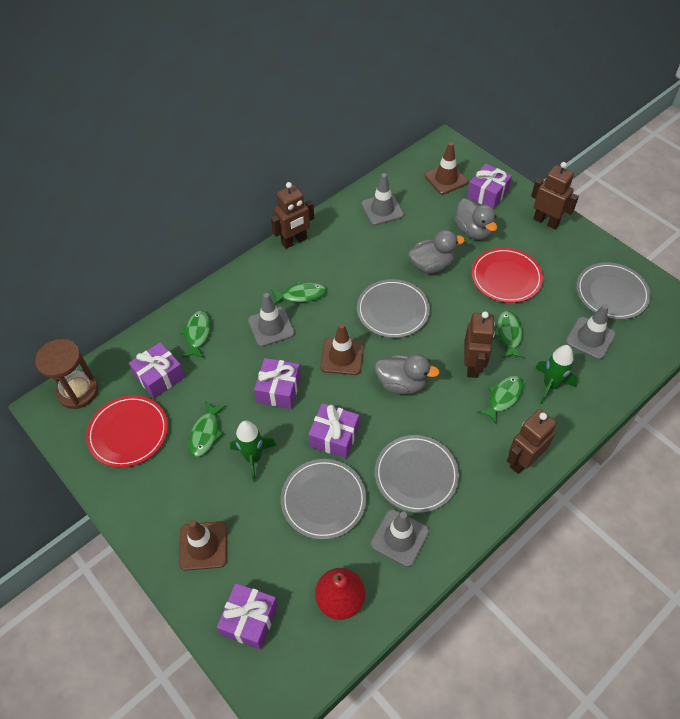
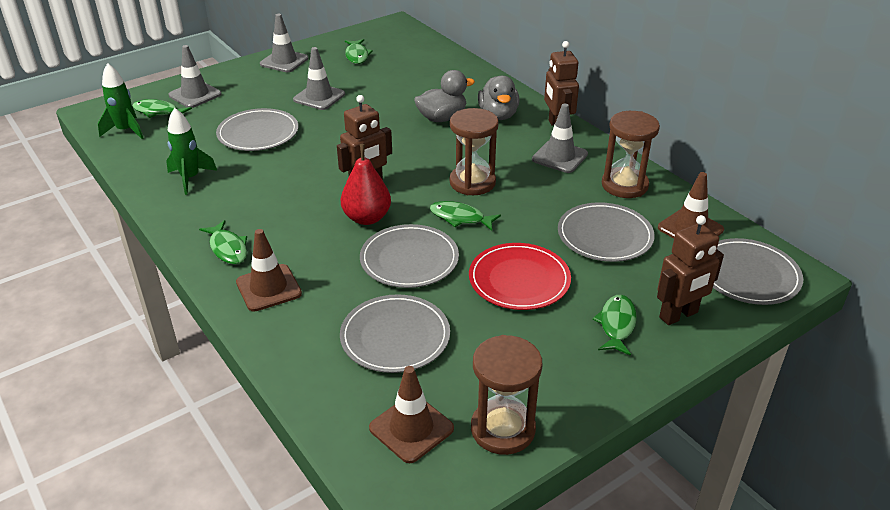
brown hourglass: 1 -> 3
brown robot: 4 -> 3
grey duck: 3 -> 2
grey plate: 4 -> 5
purple gift: 5 -> 0
red plate: 2 -> 1

